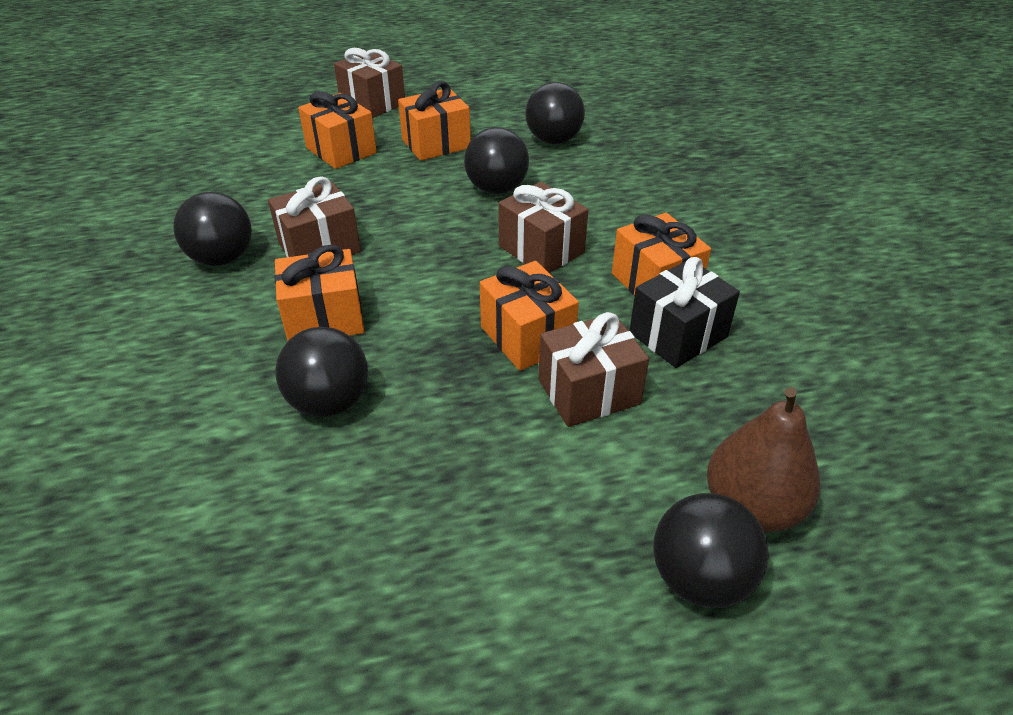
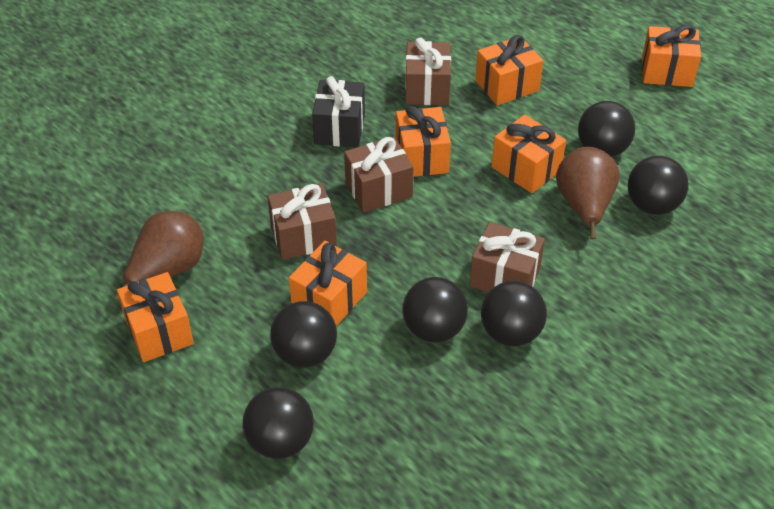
black ball: 5 -> 6
brown pear: 1 -> 2
orange gift: 5 -> 6

